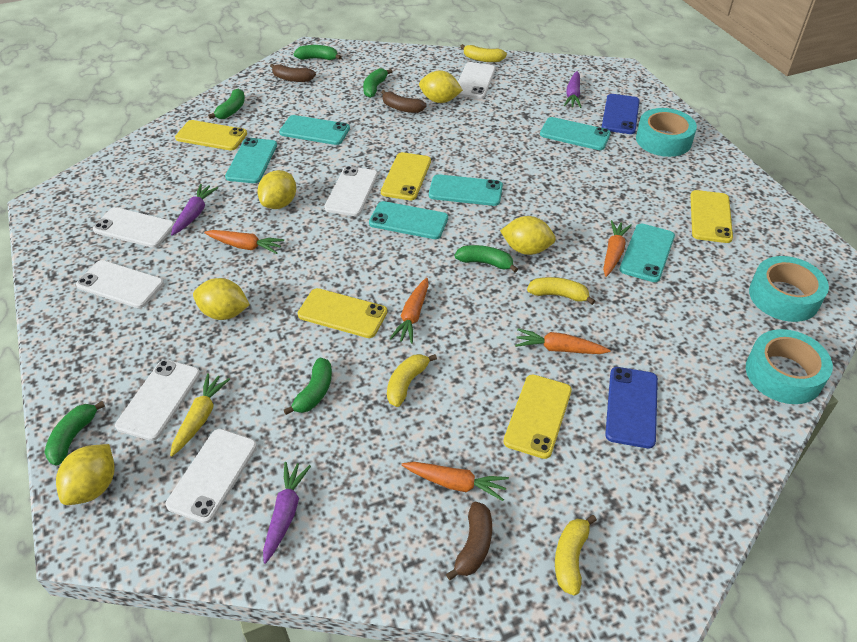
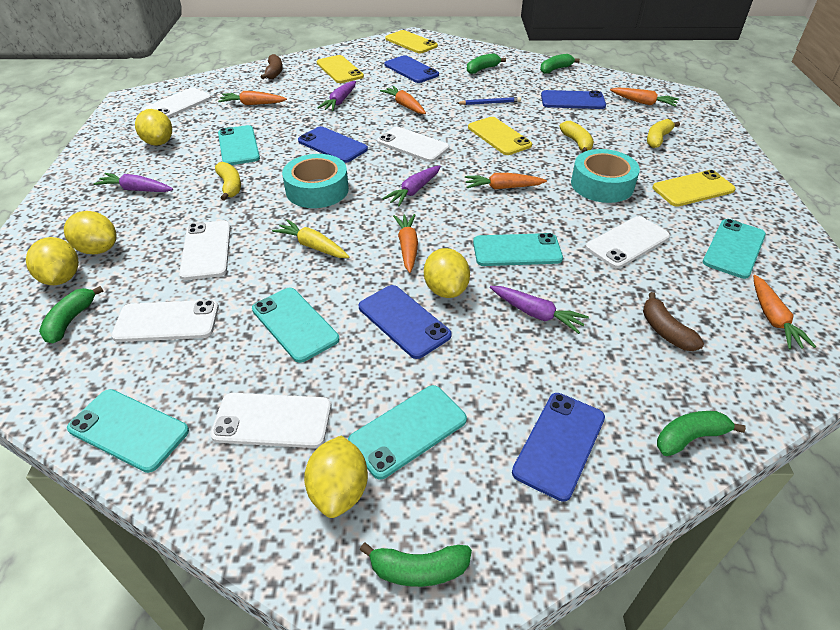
blue pencil: 0 -> 1
blue phone: 2 -> 5
brown banana: 3 -> 2
green banana: 6 -> 5
orange carrot: 5 -> 6
purple carrot: 3 -> 4
turquoise tape: 3 -> 2
yellow banana: 4 -> 3
yellow phone: 5 -> 4

